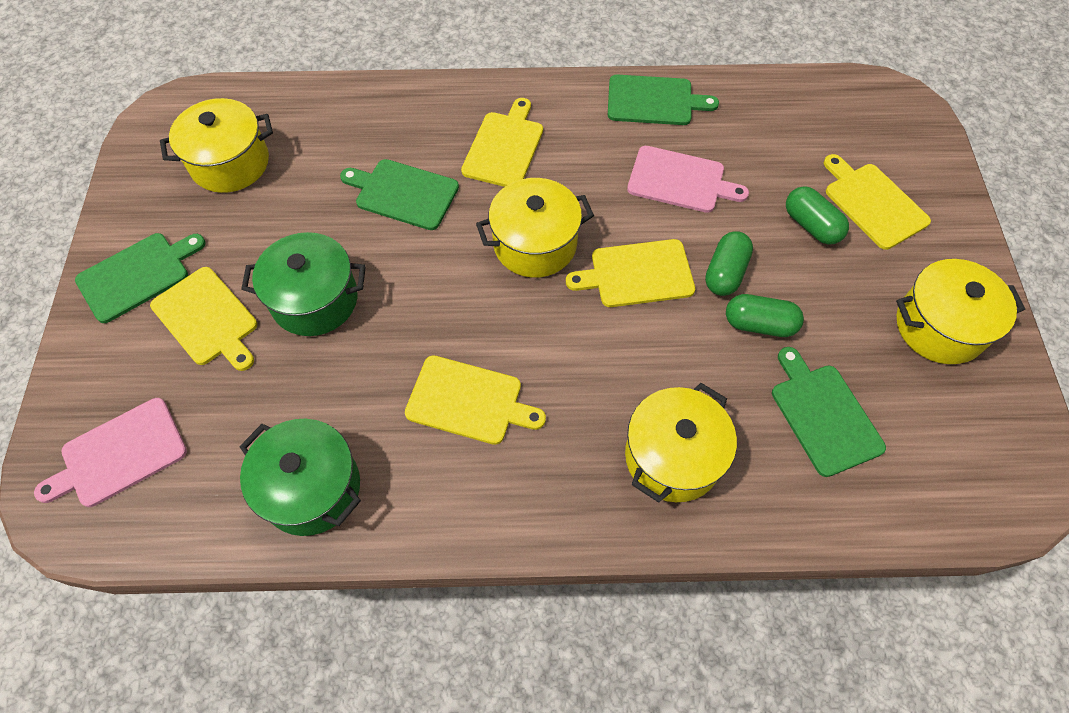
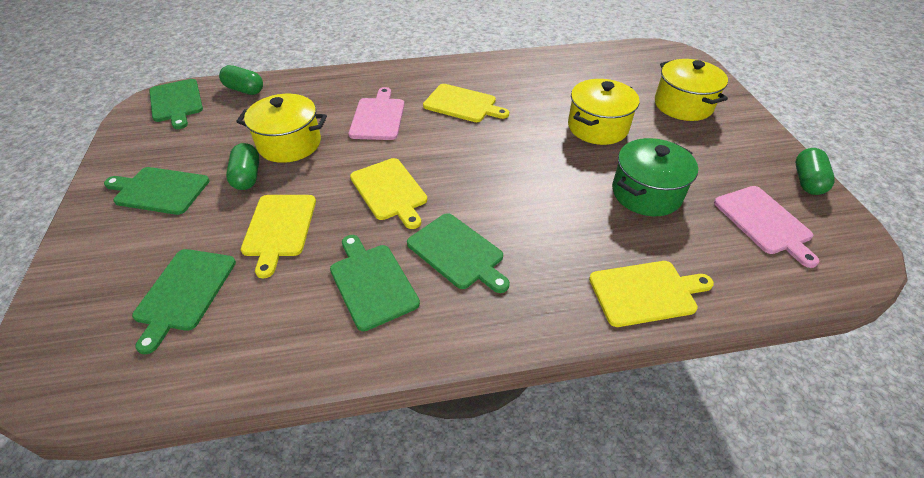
green cutting board: 4 -> 5
green pot: 2 -> 1
yellow cutting board: 5 -> 4
yellow pot: 4 -> 3

